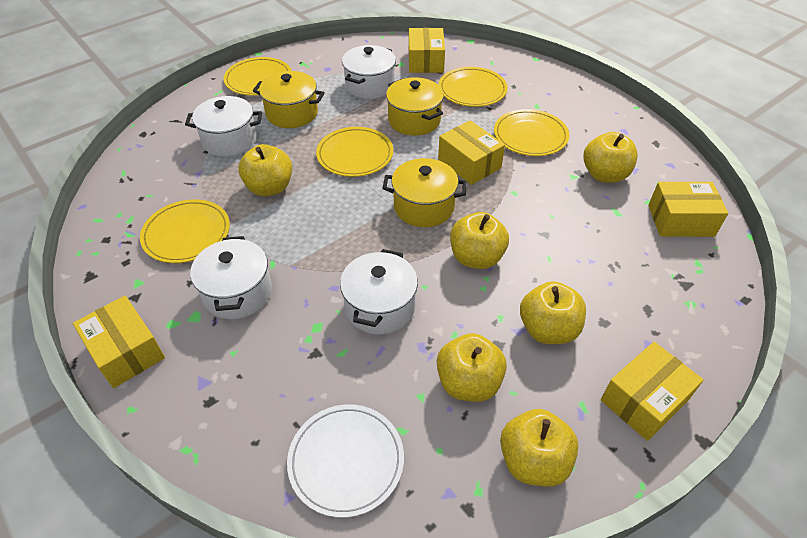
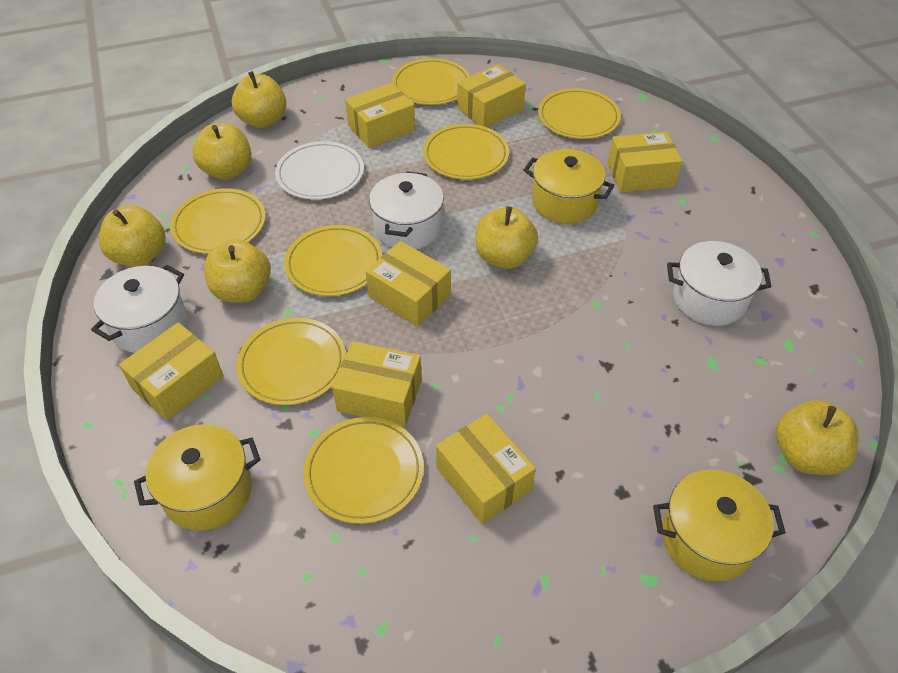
white pot: 4 -> 3
yellow box: 5 -> 7
yellow plate: 5 -> 7

